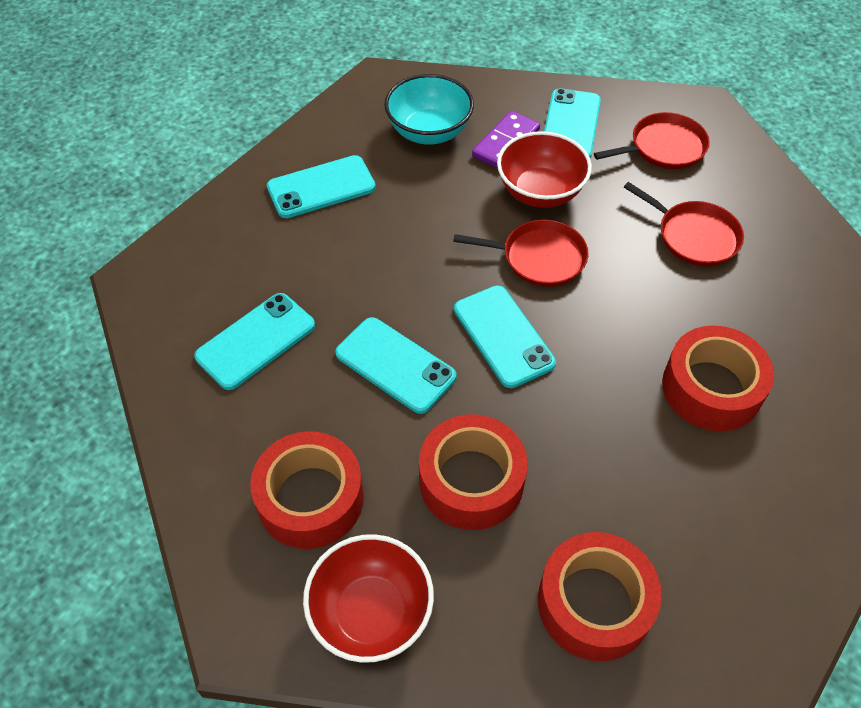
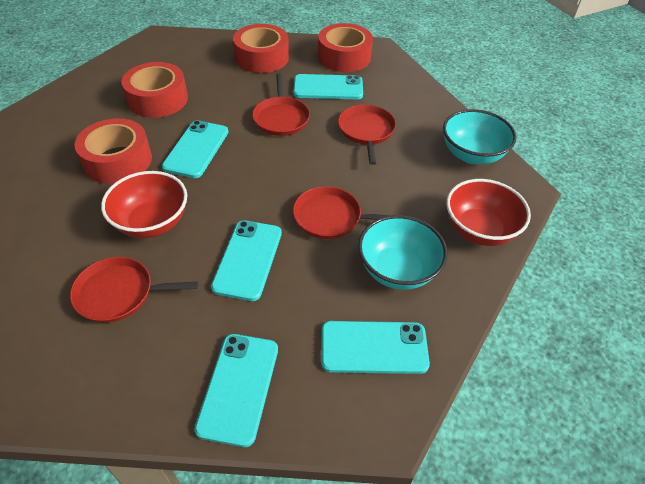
purple domino: 1 -> 0
red pan: 3 -> 4
turquoise bowl: 1 -> 2

